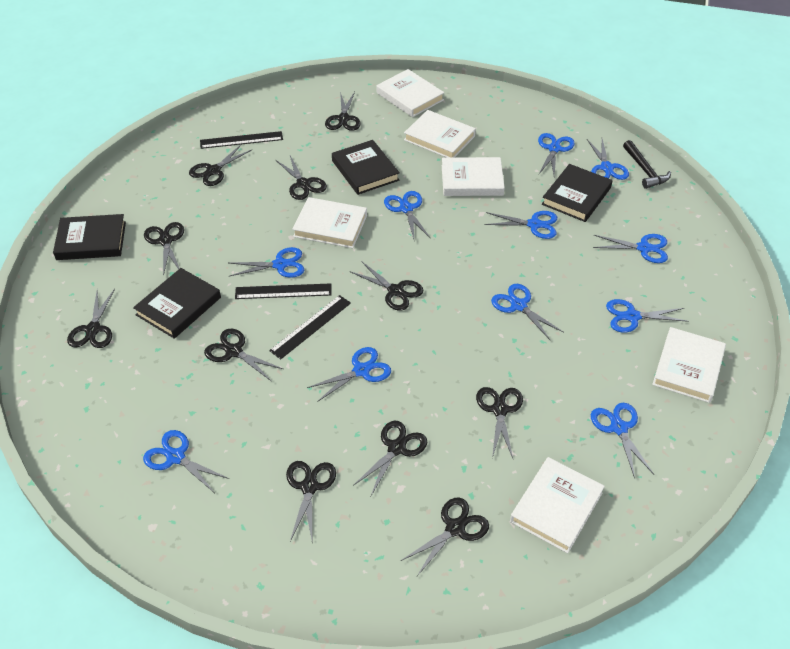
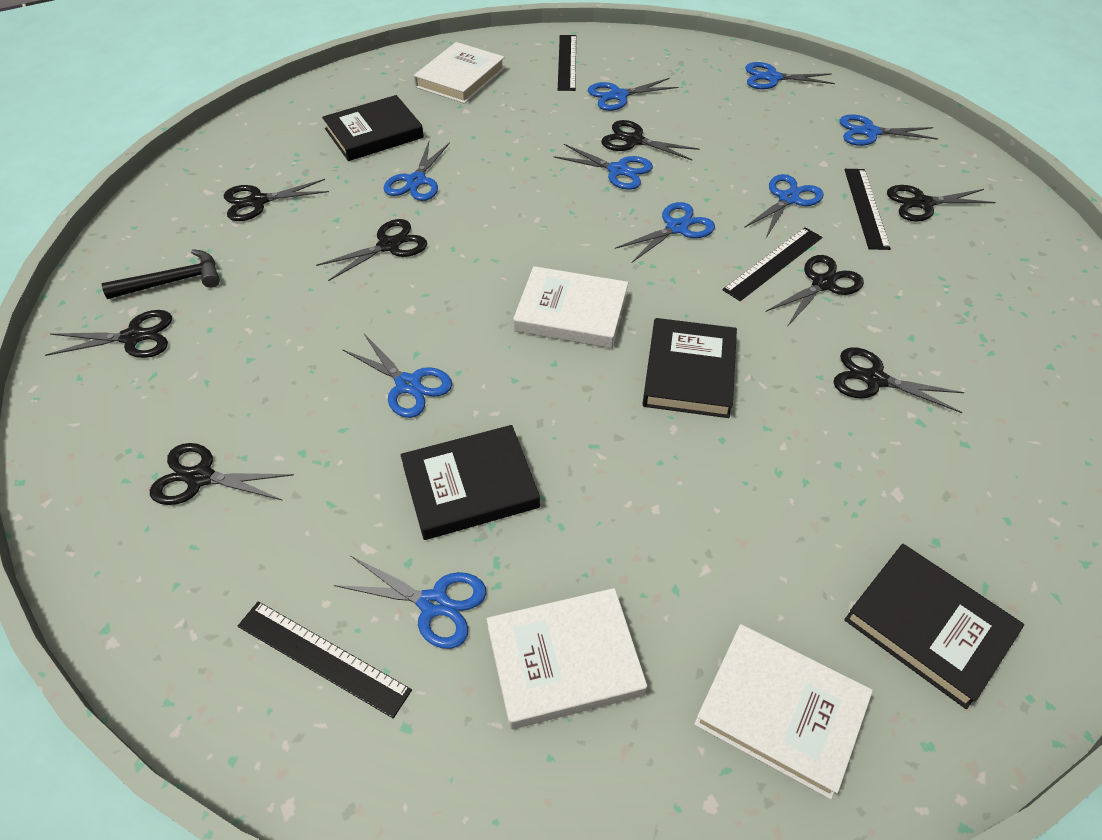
black ruler: 3 -> 4
black scissors: 11 -> 8
blue scissors: 11 -> 9
white book: 6 -> 4

